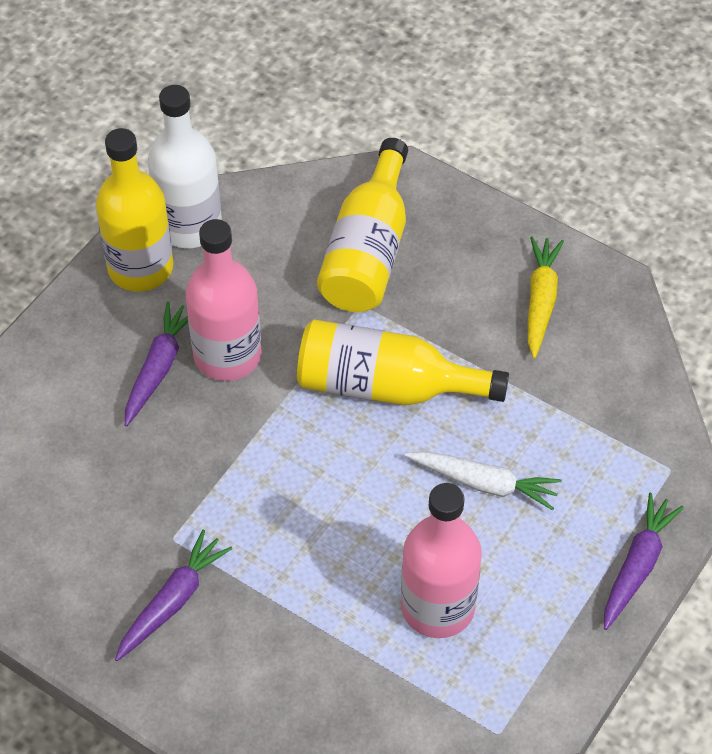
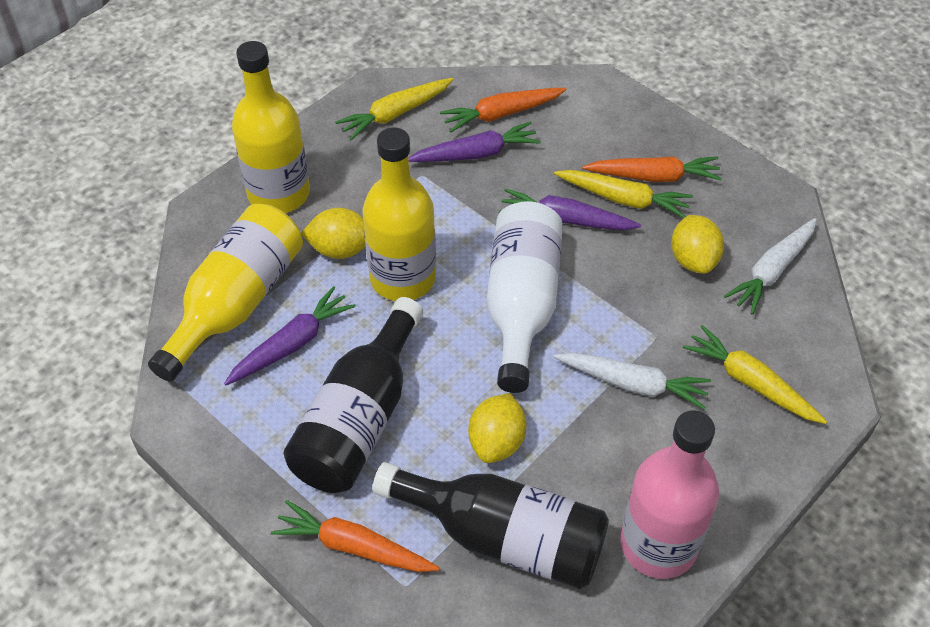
black bottle: 0 -> 2
orange carrot: 0 -> 3
pink bottle: 2 -> 1
white carrot: 1 -> 2
yellow carrot: 1 -> 3
yellow lemon: 0 -> 3

